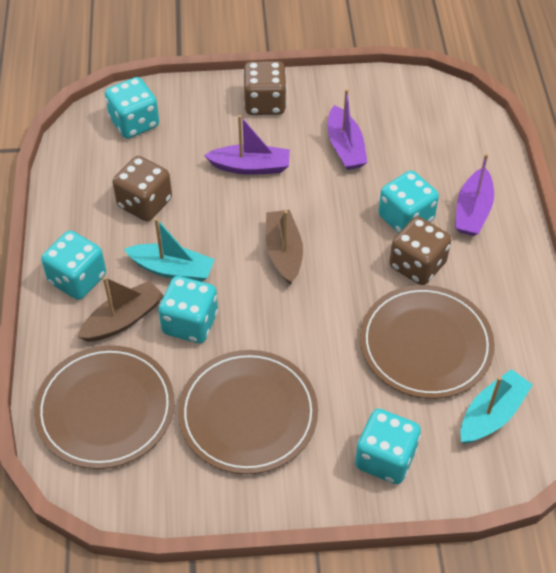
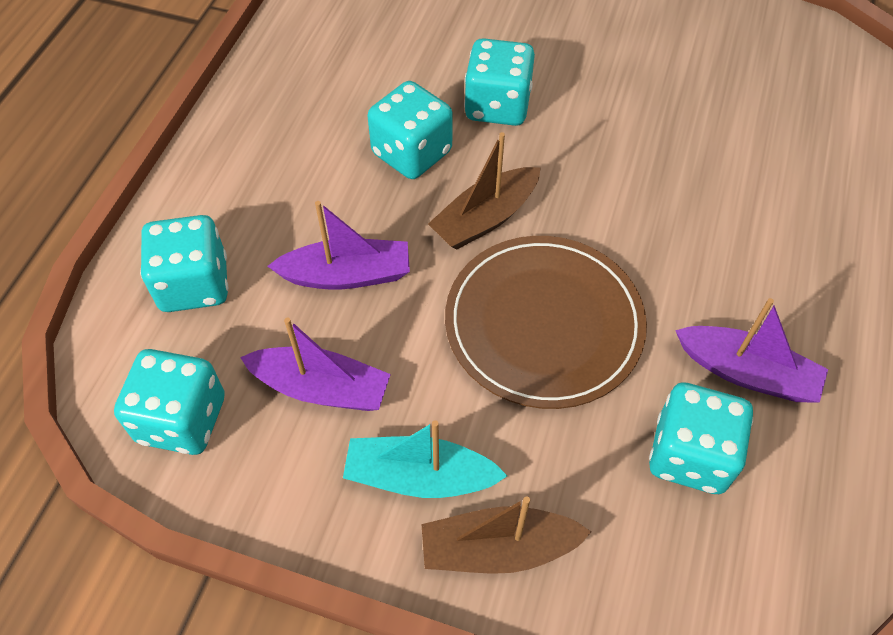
brown dice: 3 -> 0
brown plate: 3 -> 1
turquoise boat: 2 -> 1

